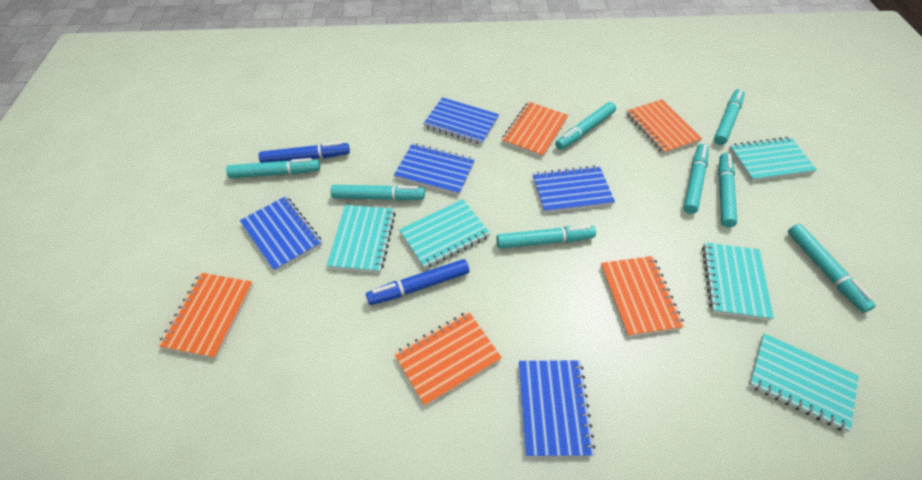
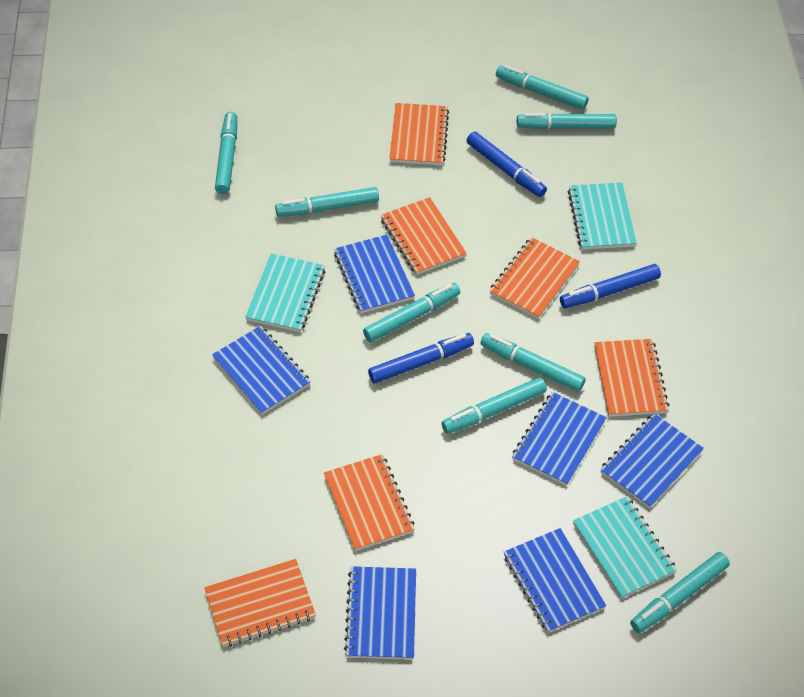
blue marker: 2 -> 3
blue notebook: 5 -> 6
orange notebook: 5 -> 6
turquoise notebook: 5 -> 3

